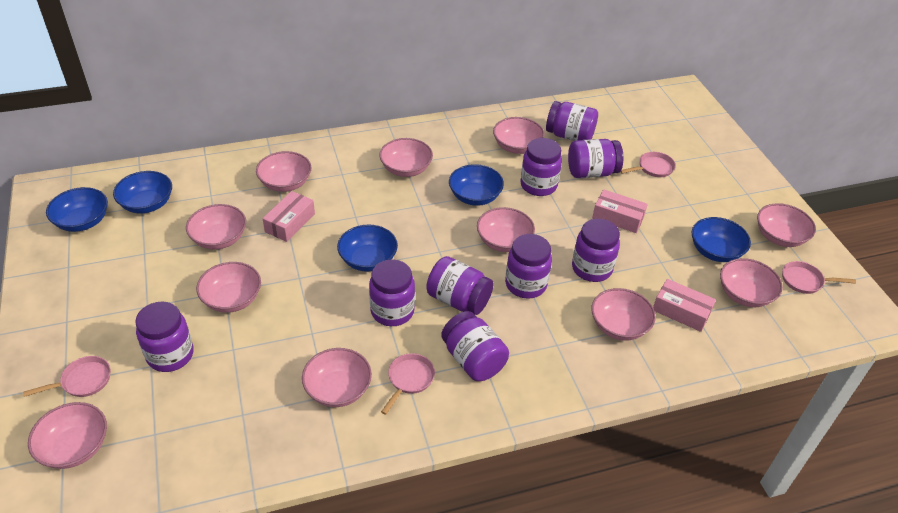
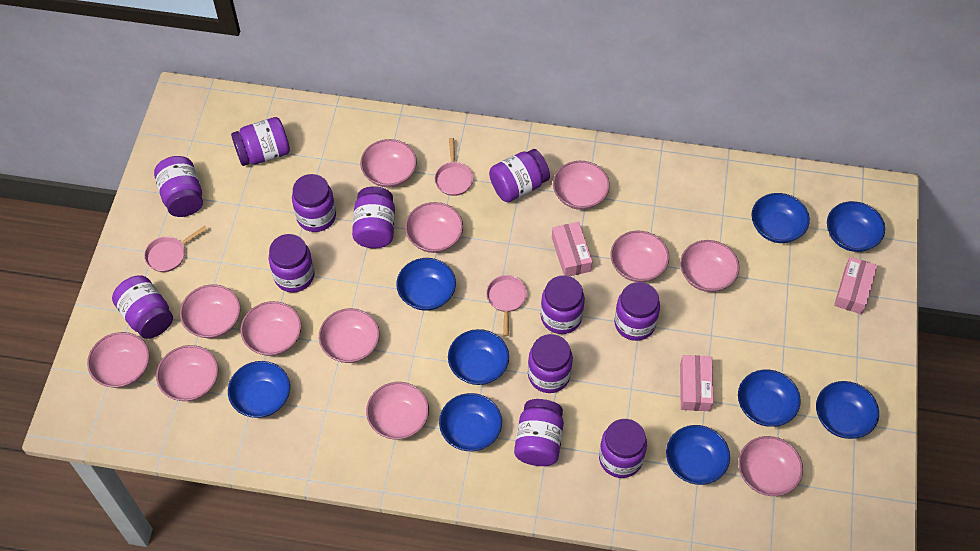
blue bowl: 5 -> 9
pink bowl: 11 -> 12
pink pan: 4 -> 3
purple jar: 9 -> 12

